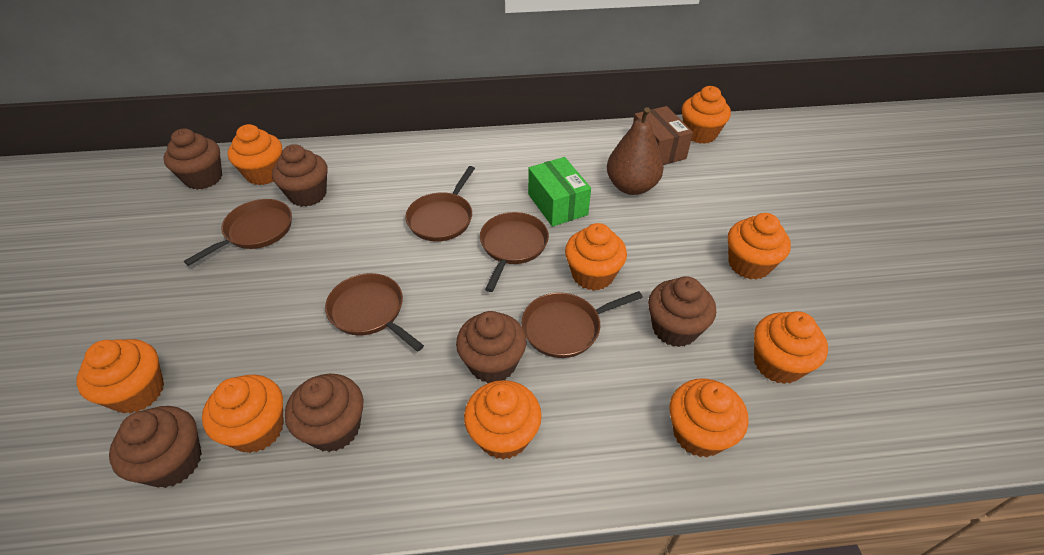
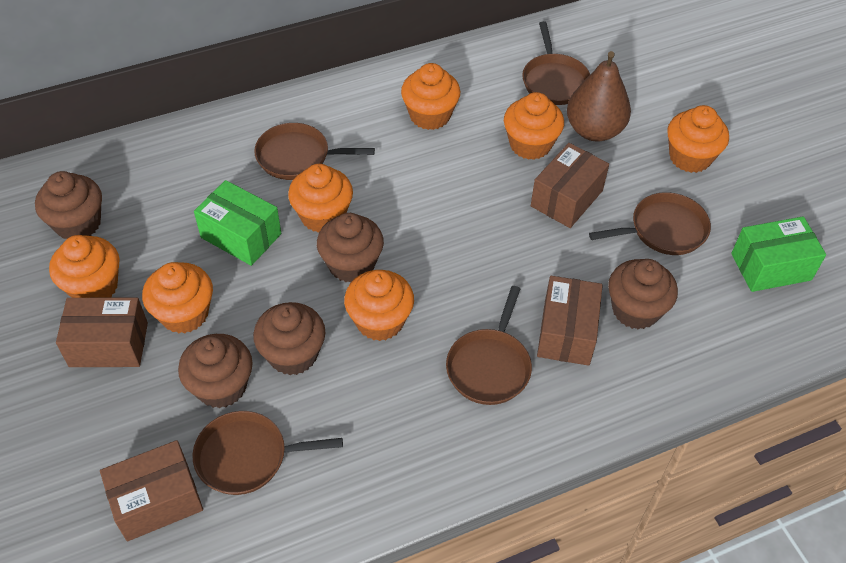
brown box: 1 -> 4
brown cupcake: 6 -> 5
green box: 1 -> 2
orange cupcake: 9 -> 7

